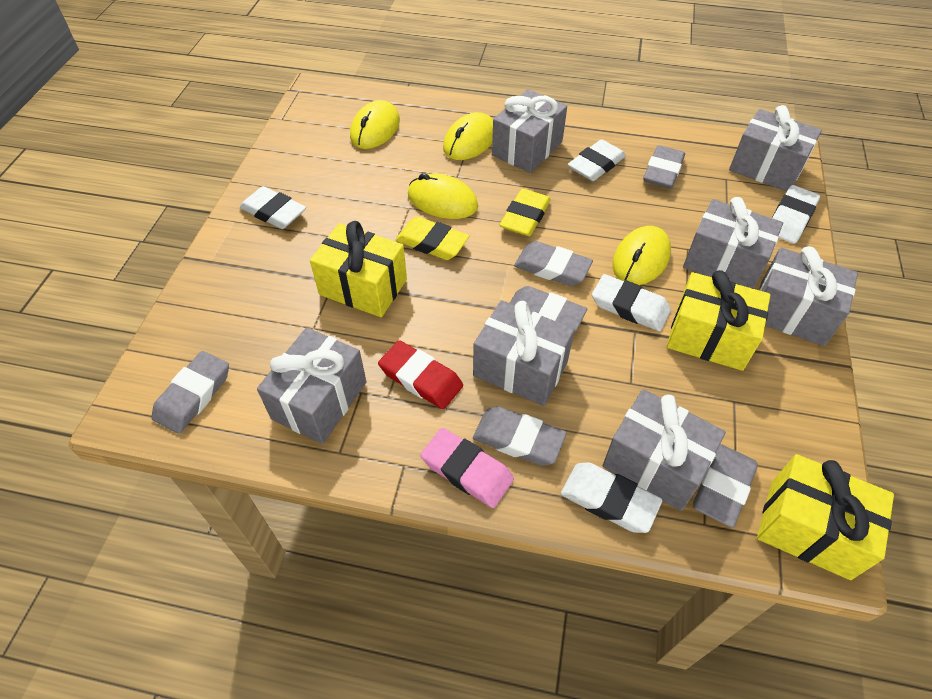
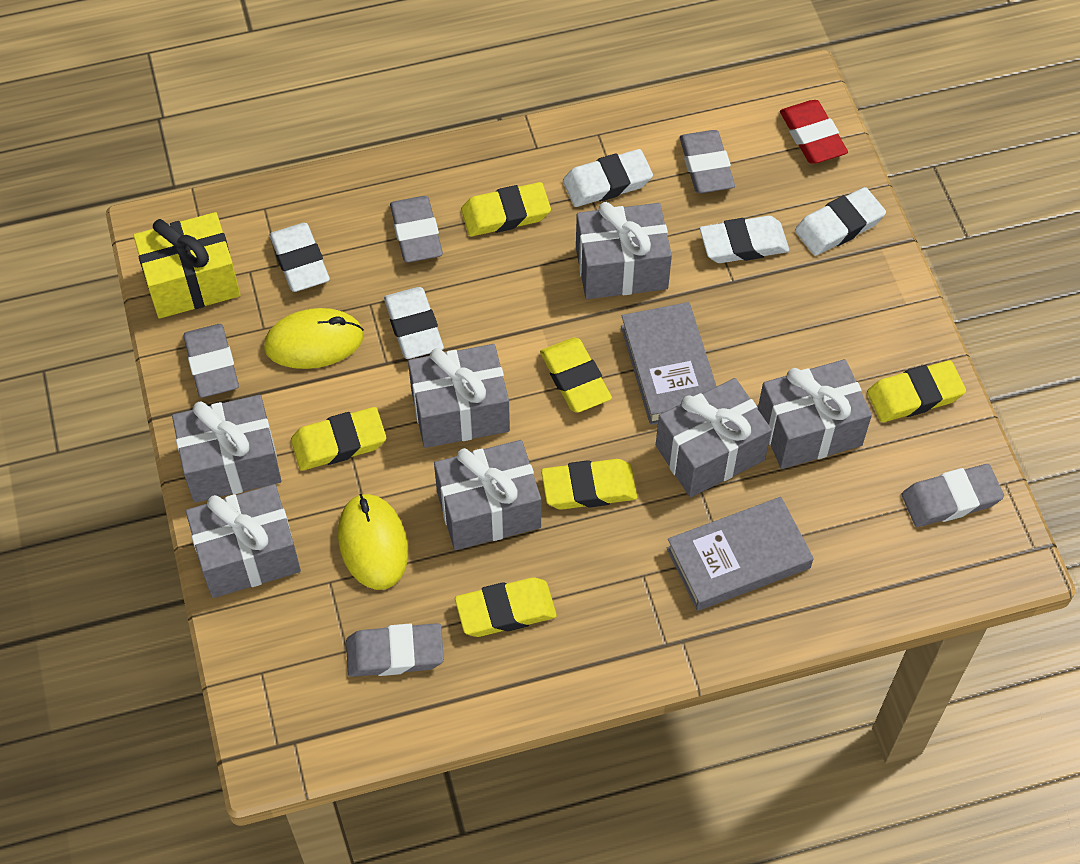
grey book: 0 -> 2
grey eraser: 6 -> 5
pink eraser: 1 -> 0
yellow eraser: 2 -> 6
yellow gift: 3 -> 1
yellow mouse: 4 -> 2

